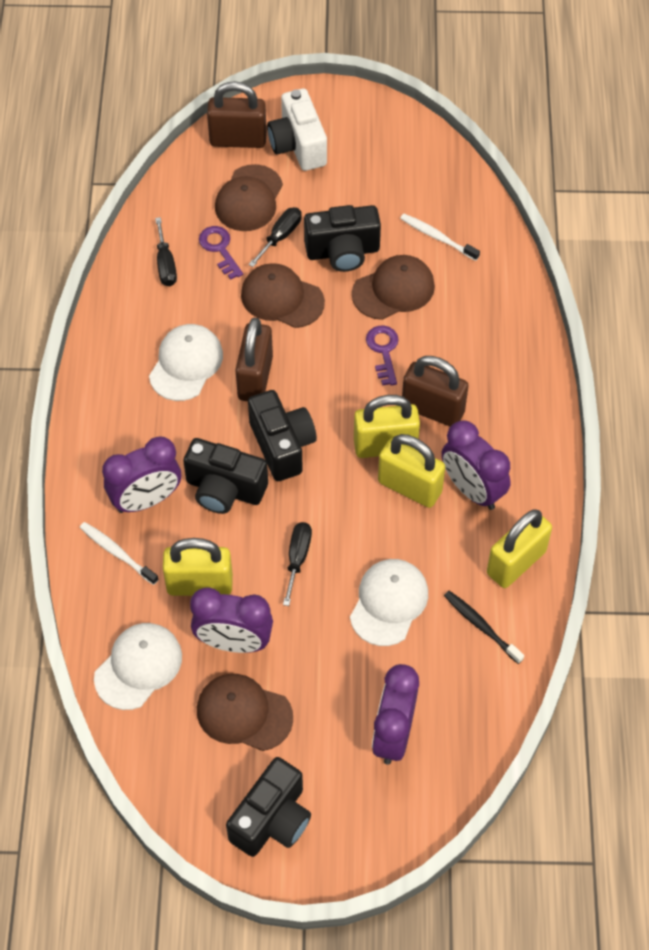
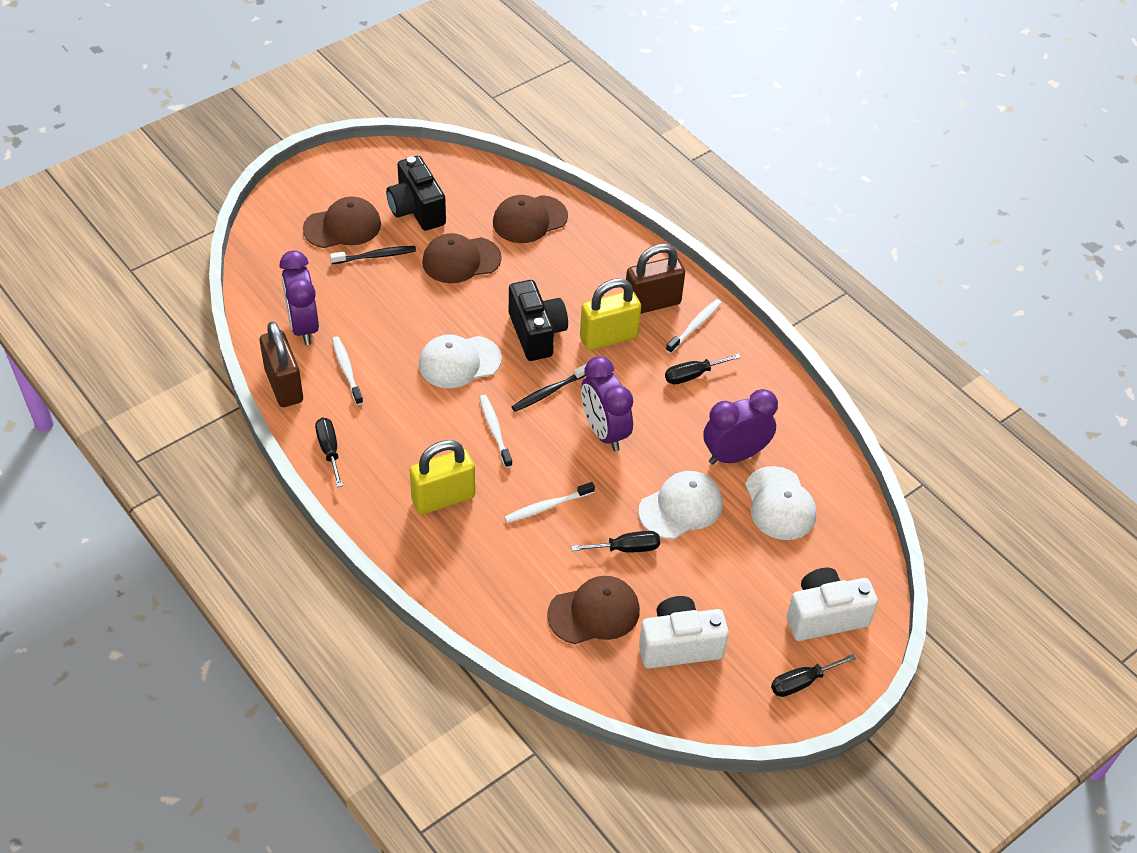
black camera: 4 -> 2
black screwdriver: 3 -> 4
black toothbrush: 1 -> 2
brown padlock: 3 -> 2
purple clock: 4 -> 3
purple key: 2 -> 0
white camera: 1 -> 2
white toothbrush: 2 -> 4
yellow padlock: 4 -> 2

